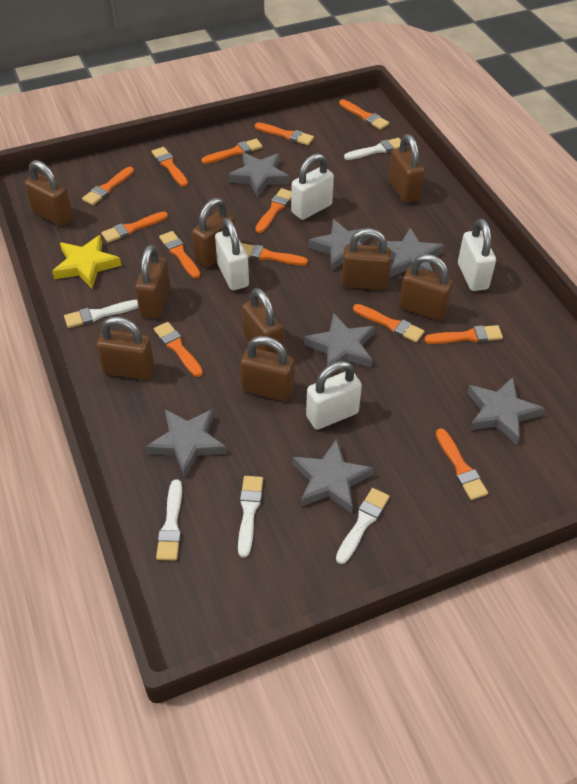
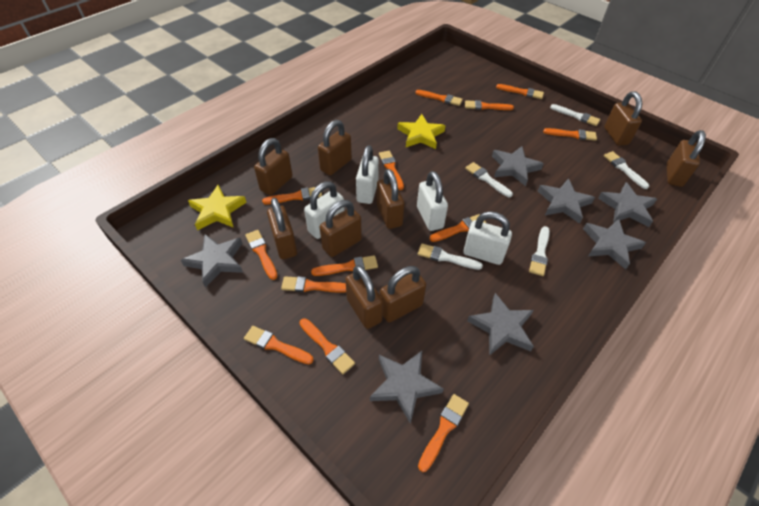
yellow star: 1 -> 2

